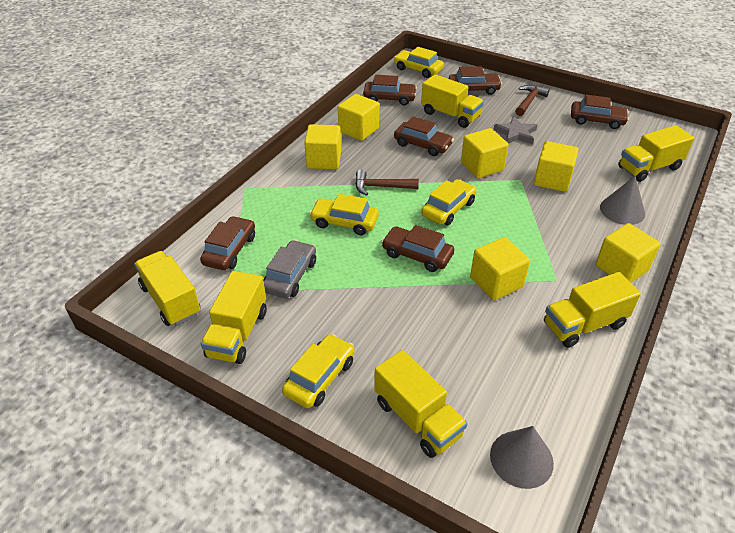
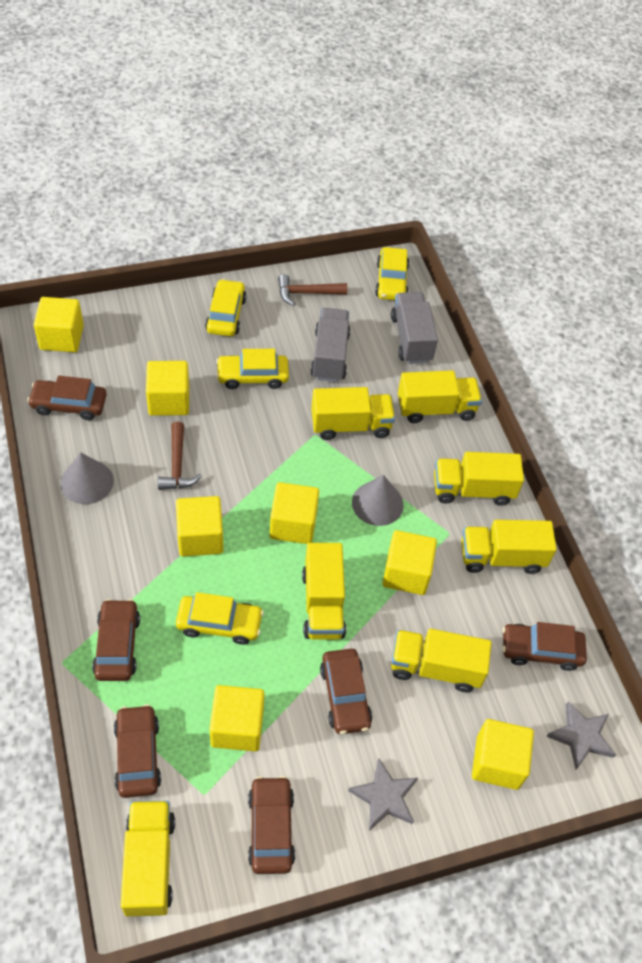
grey car: 1 -> 0
grey star: 1 -> 2
grey truck: 0 -> 2
yellow cube: 6 -> 7
yellow truck: 6 -> 7

